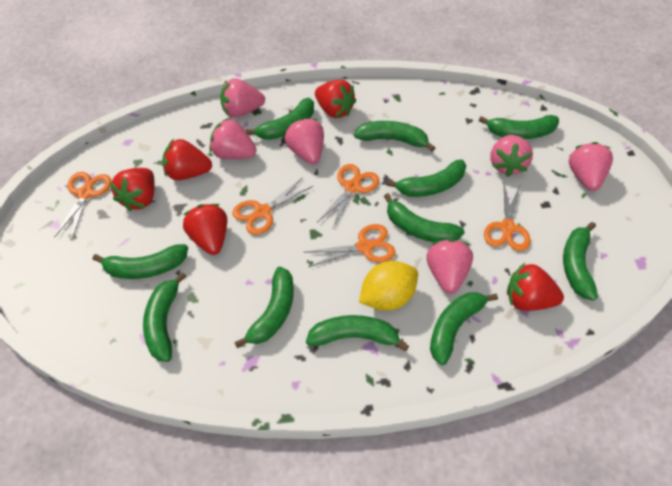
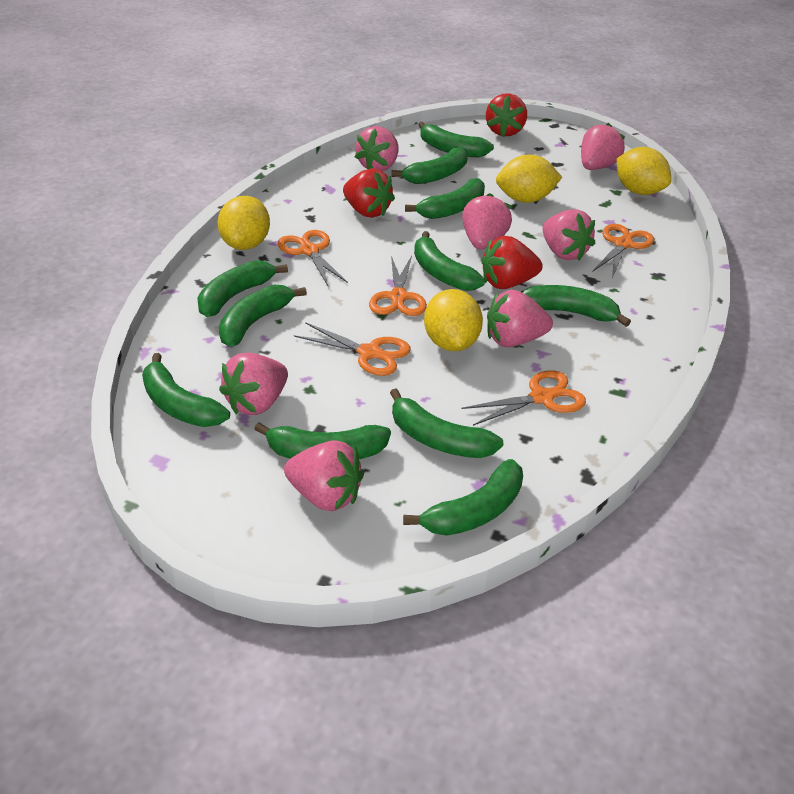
pink strawberry: 6 -> 7
red strawberry: 5 -> 3
yellow lemon: 1 -> 4

